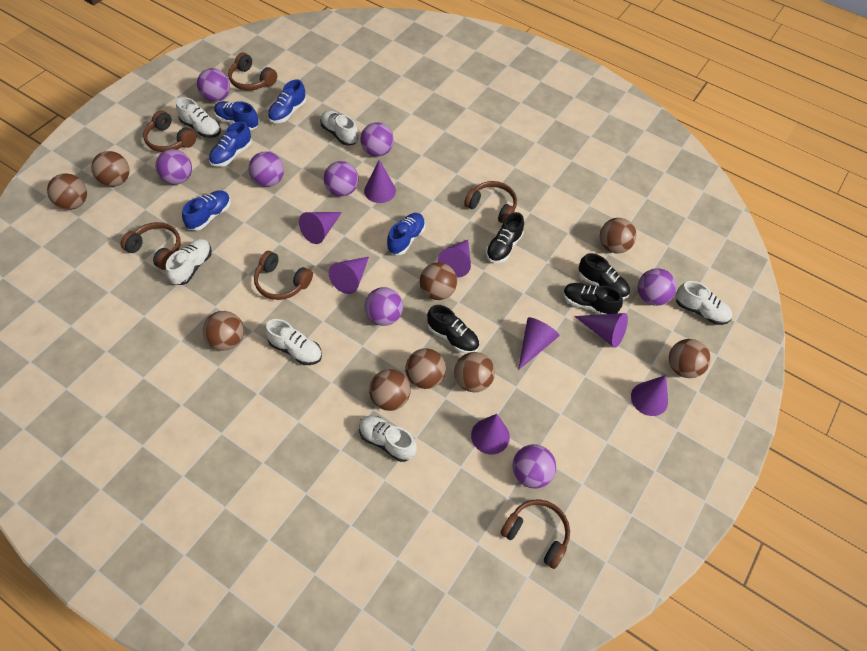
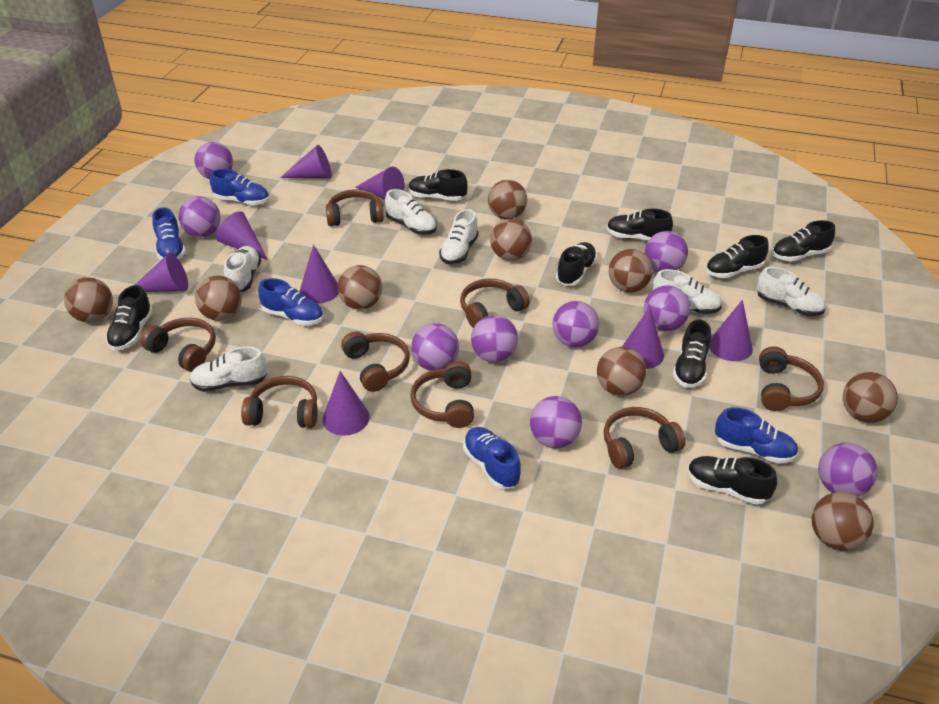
black shoe: 4 -> 8
brown headphones: 6 -> 8
purple ball: 8 -> 9

